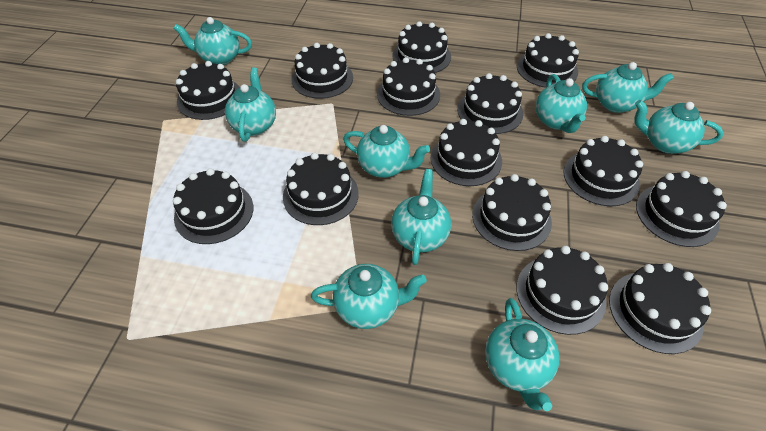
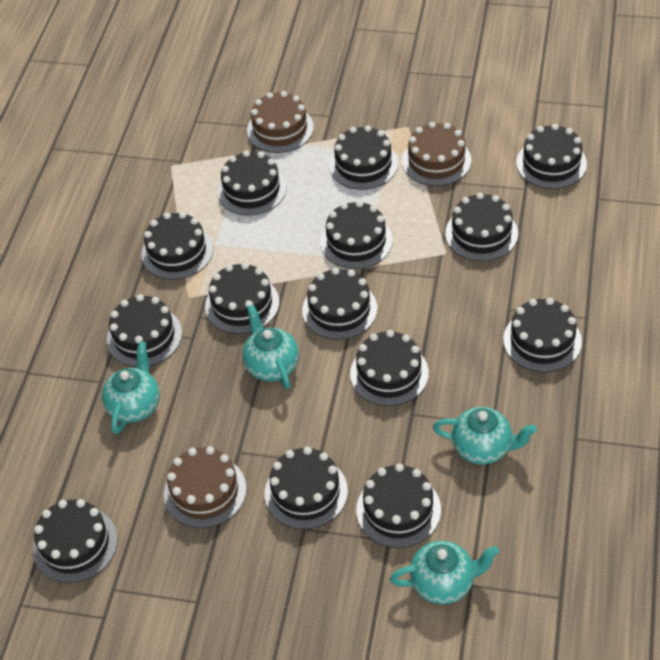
brown cake: 0 -> 3
turquoise teapot: 9 -> 4

